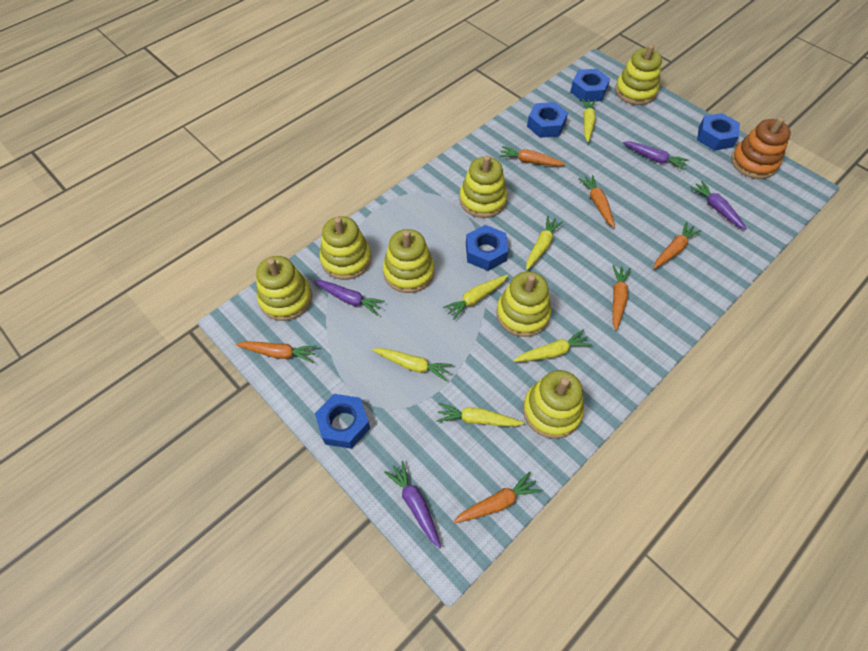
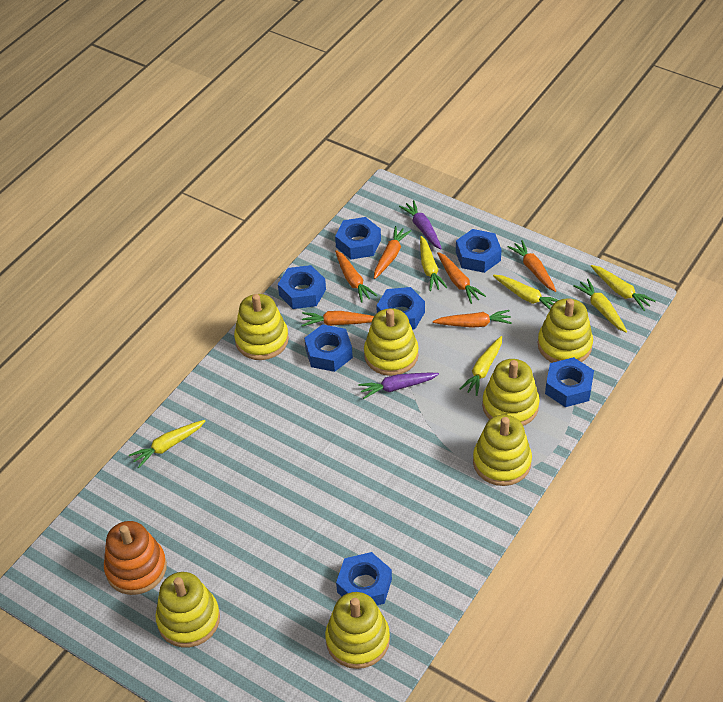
blue nut: 5 -> 7
purple carrot: 4 -> 2

